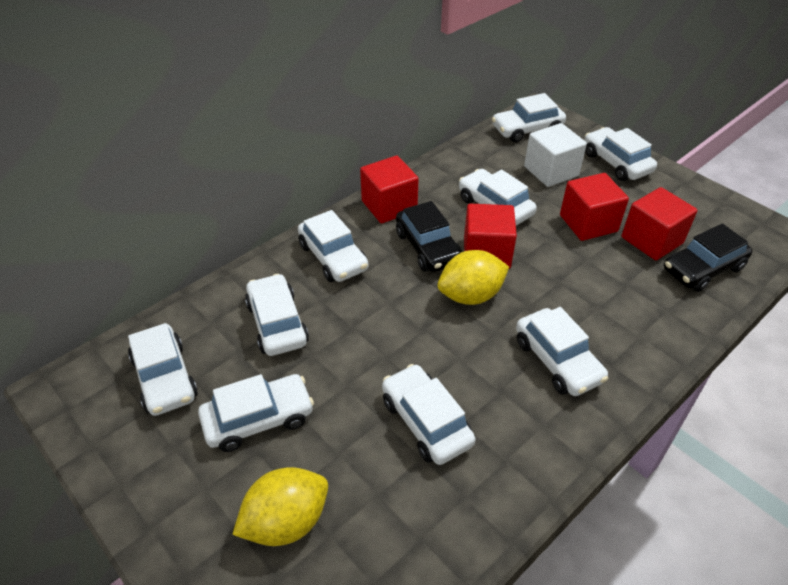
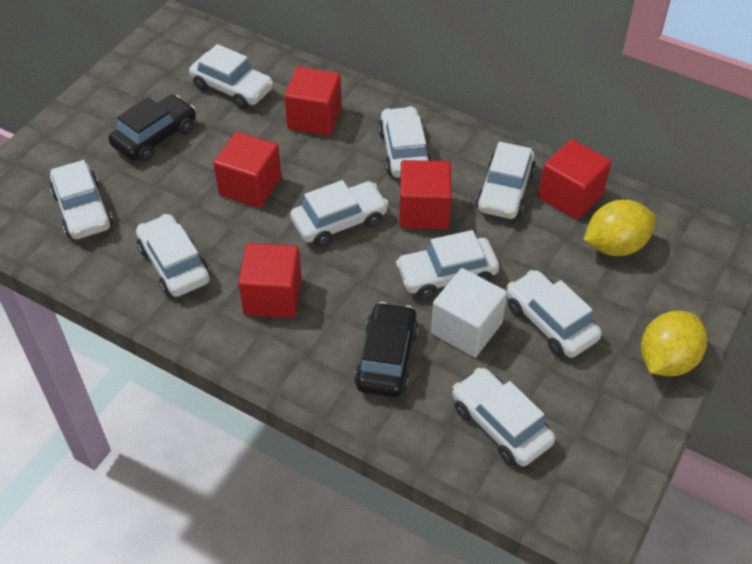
red cube: 4 -> 5

